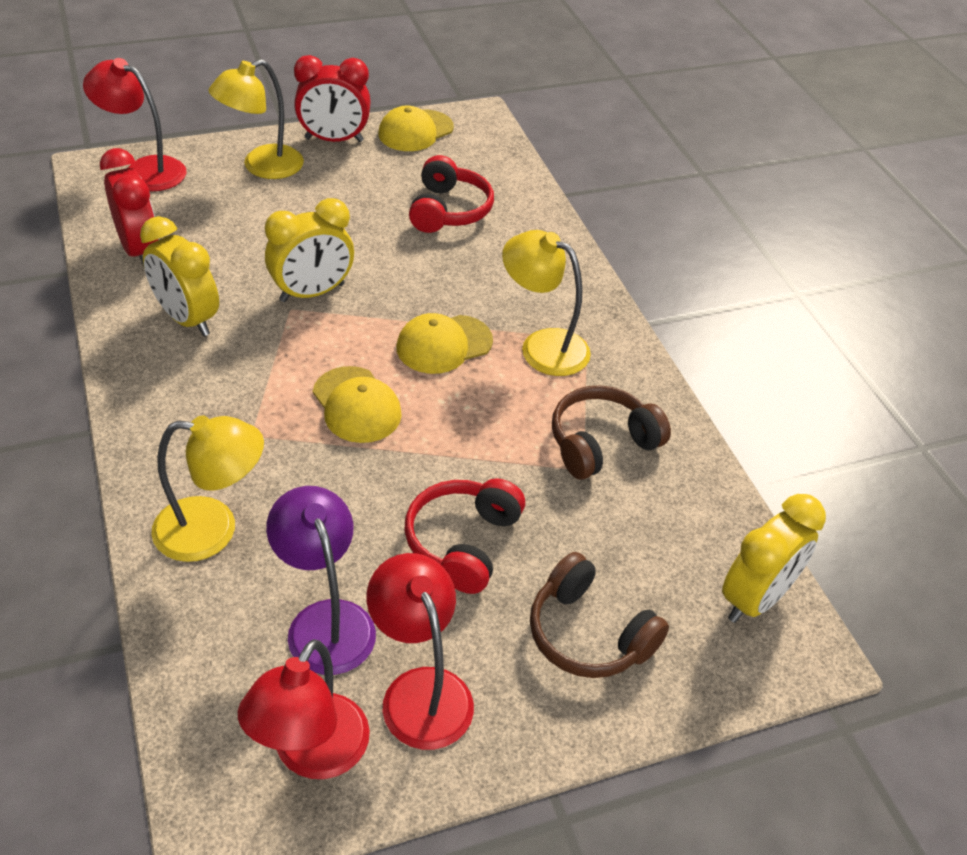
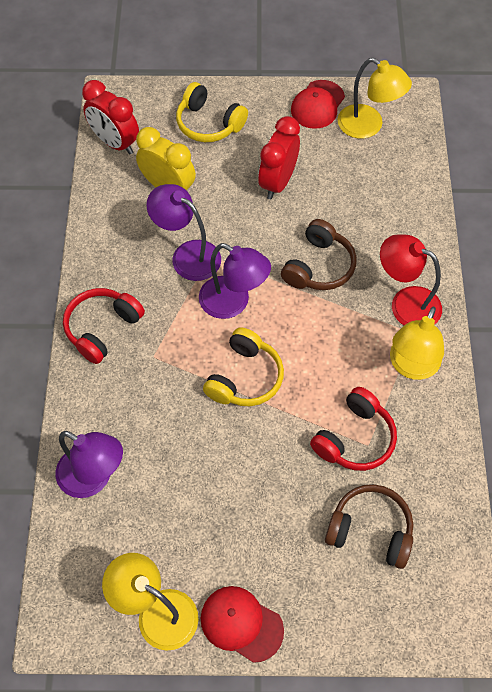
purple lamp: 1 -> 3
red cap: 0 -> 2
red lamp: 3 -> 1
yellow cap: 3 -> 0
yellow clock: 3 -> 1
yellow headphones: 0 -> 2

